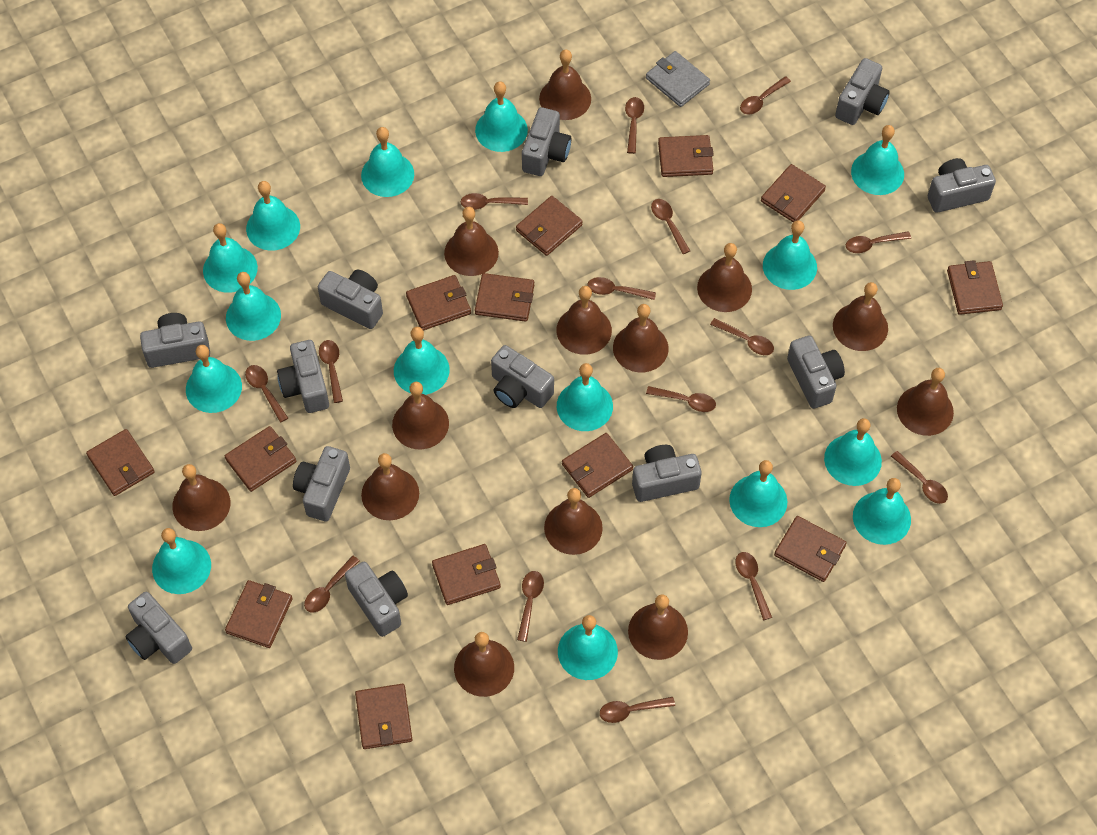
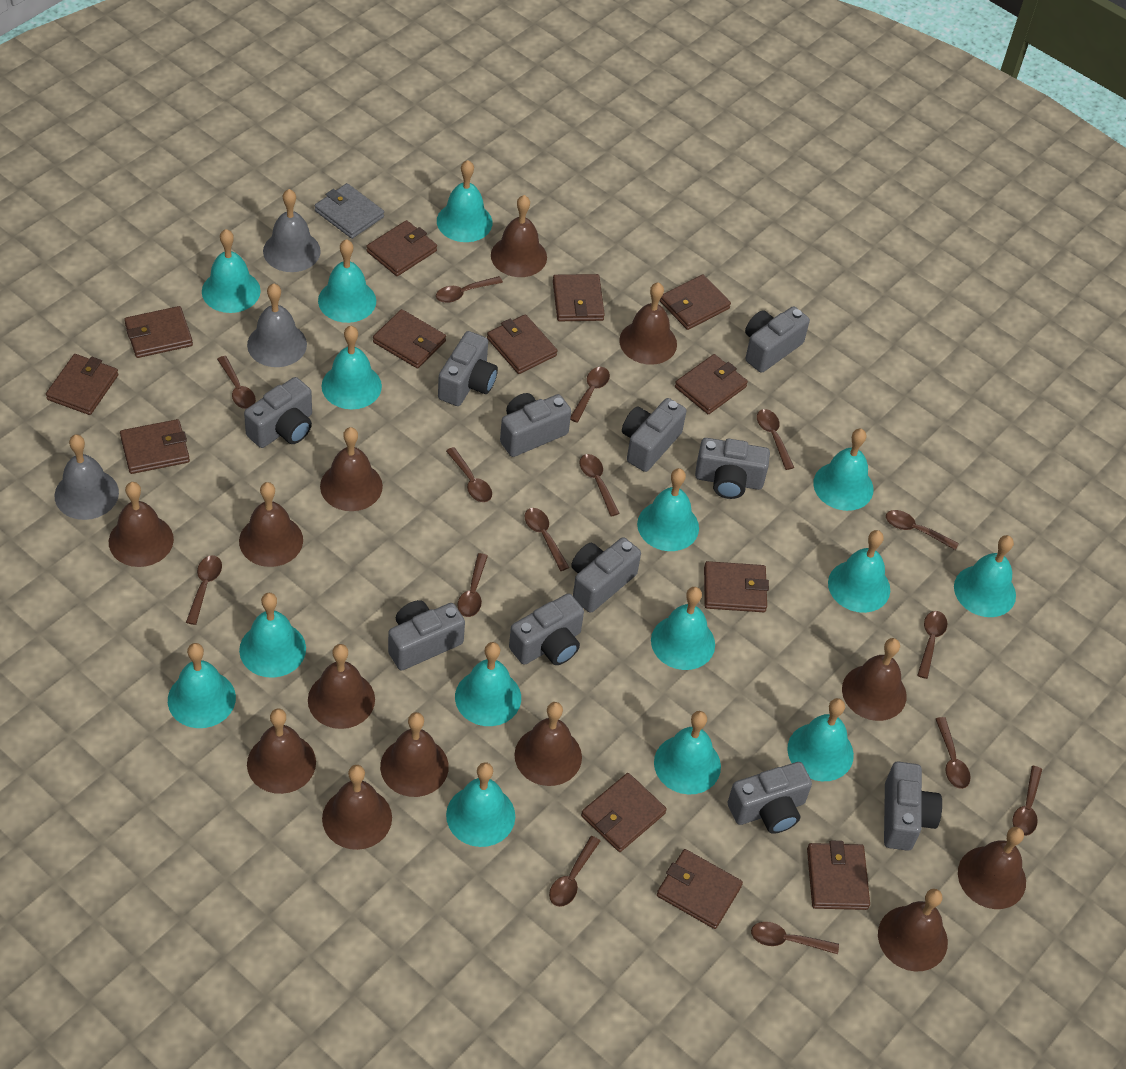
grey bell: 0 -> 3
grey camera: 12 -> 11

